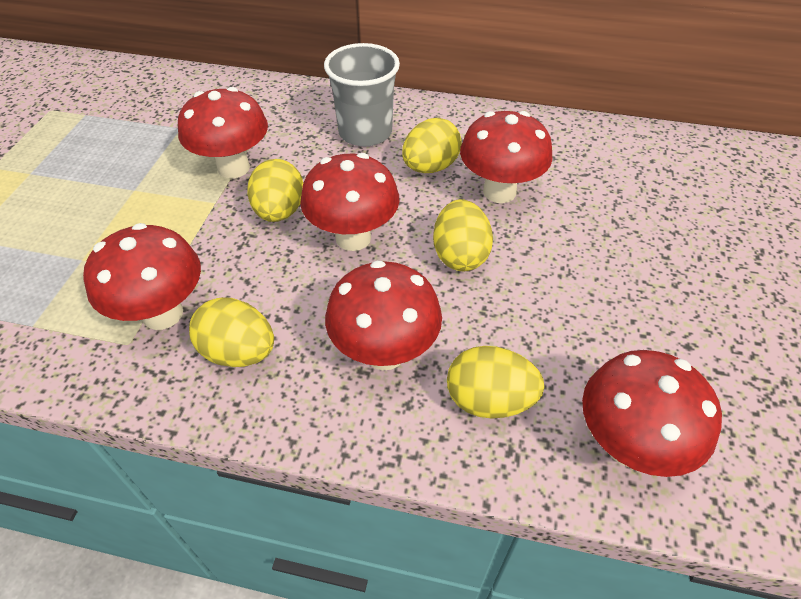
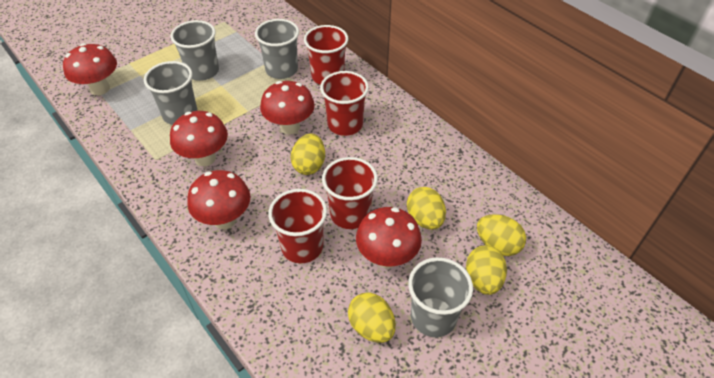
grey cup: 1 -> 4
red cup: 0 -> 4
red mushroom: 6 -> 5

